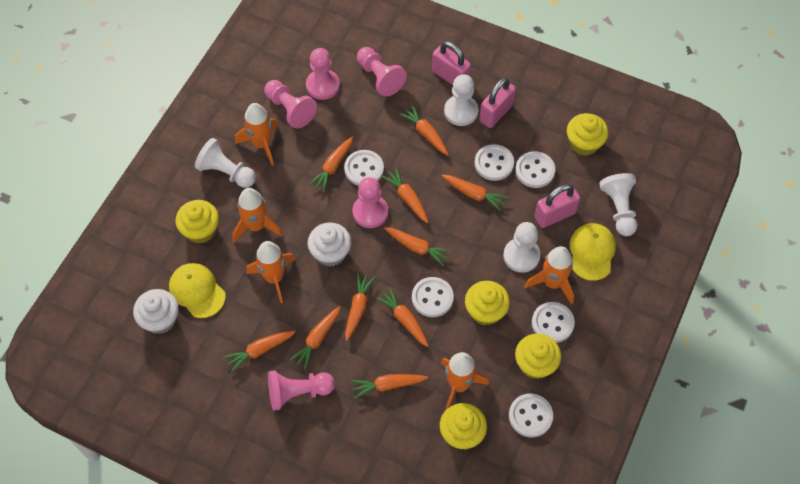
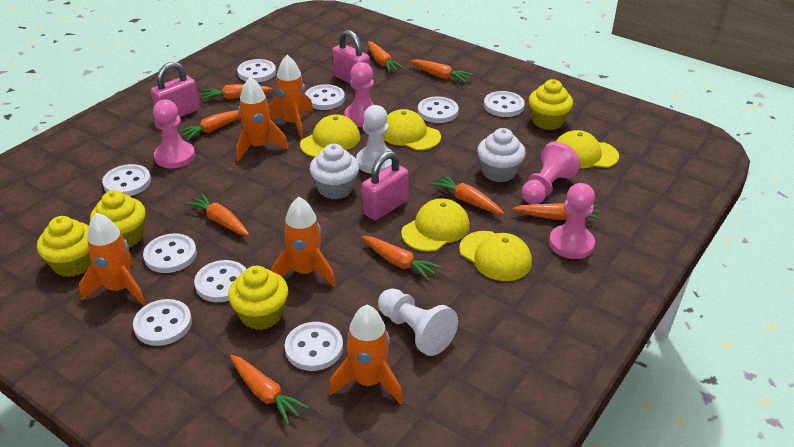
orange carrot: 10 -> 9
pink pawn: 5 -> 4
white button: 6 -> 9
white pawn: 4 -> 2
yellow cap: 2 -> 5
yellow cupcake: 5 -> 4

